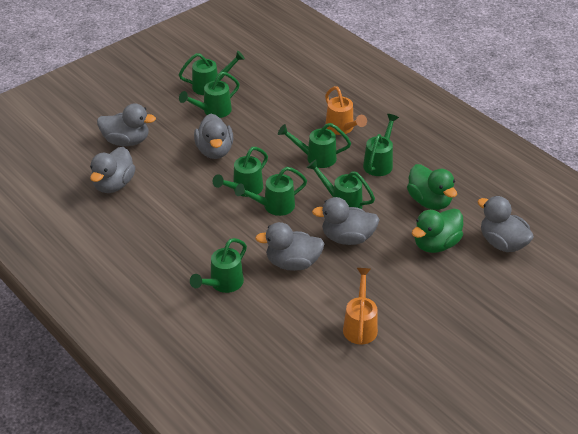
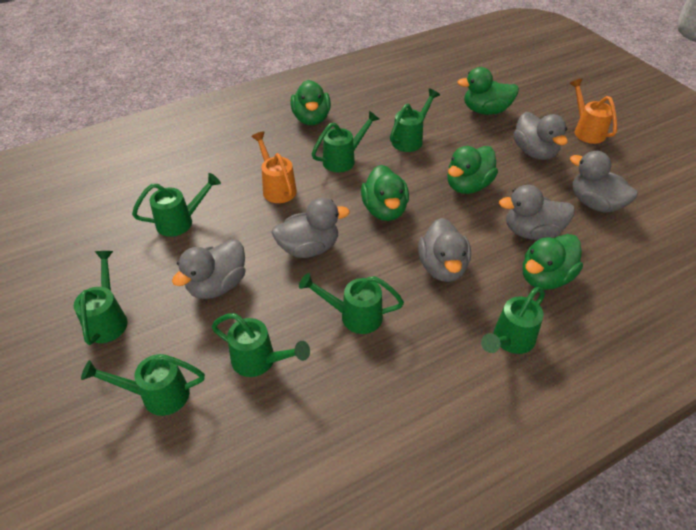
green duck: 2 -> 5

